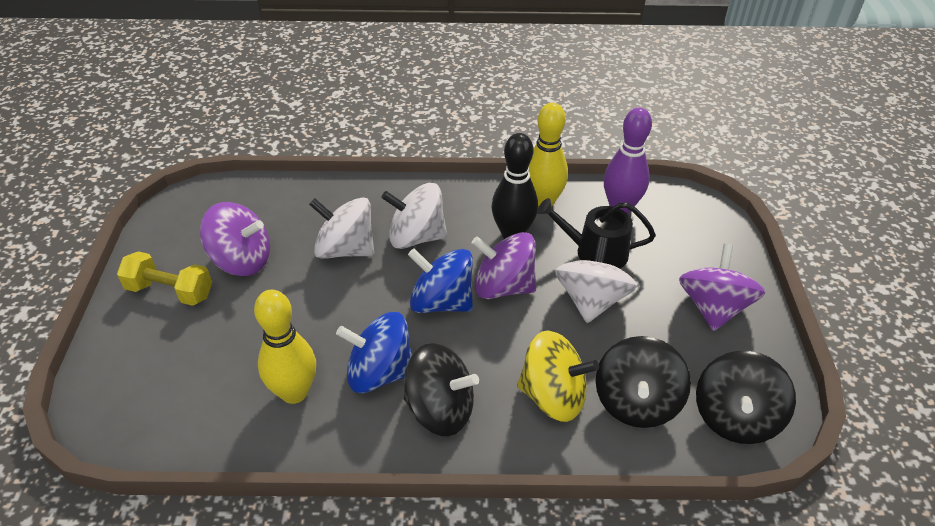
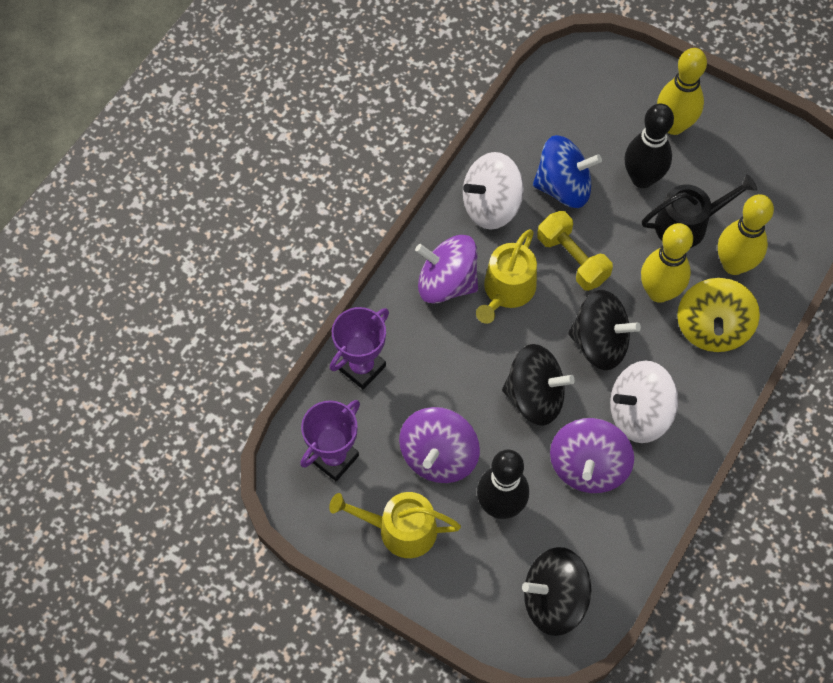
black bowling pin: 1 -> 2
blue spinning top: 2 -> 1
purple bowling pin: 1 -> 0
purple trophy: 0 -> 2
white spinning top: 3 -> 2
yellow bowling pin: 2 -> 3
yellow watering can: 0 -> 2

